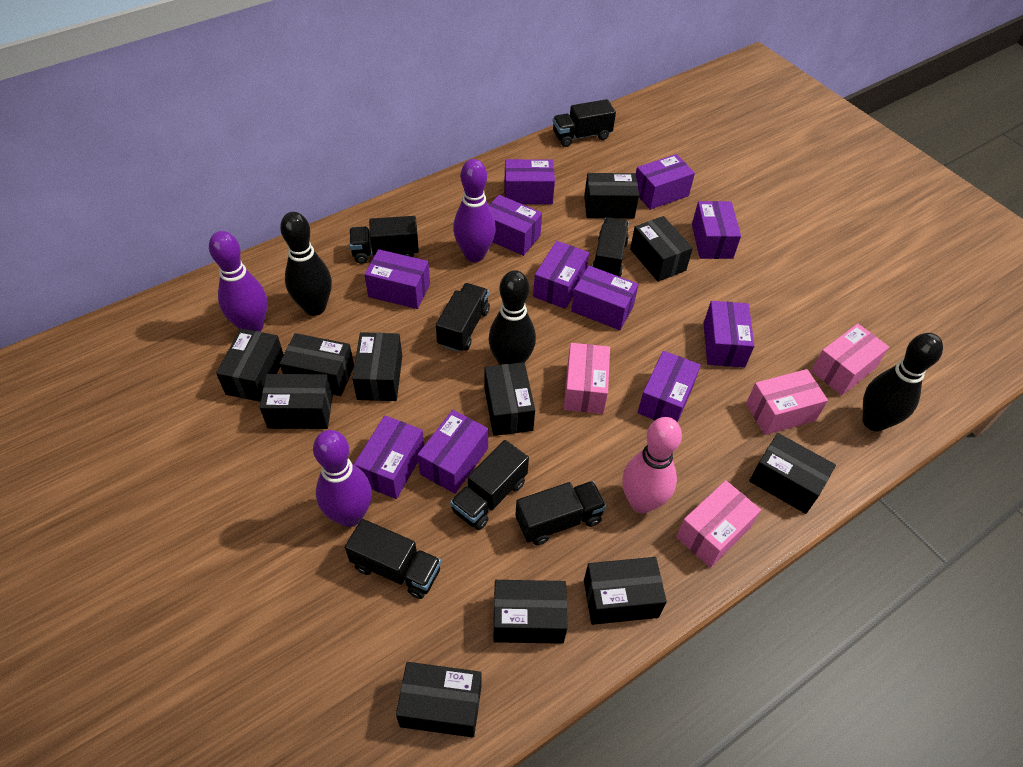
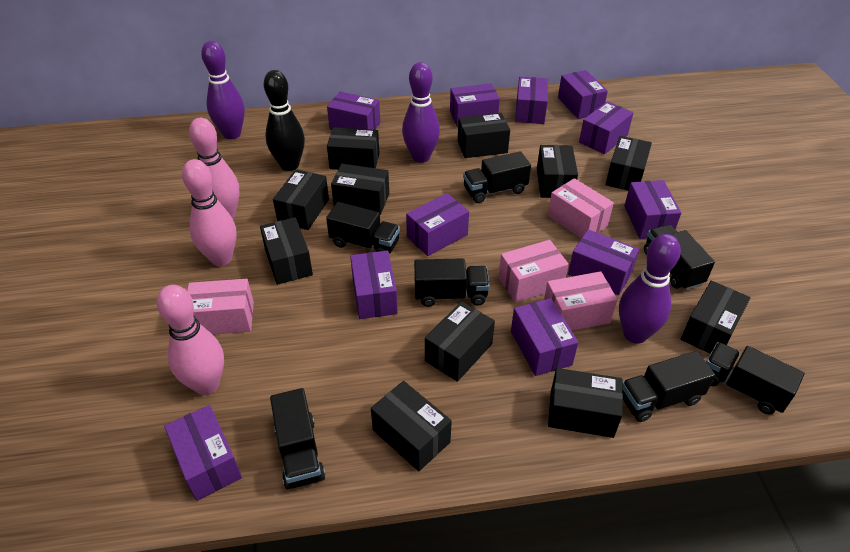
black bowling pin: 3 -> 1
pink bowling pin: 1 -> 3

